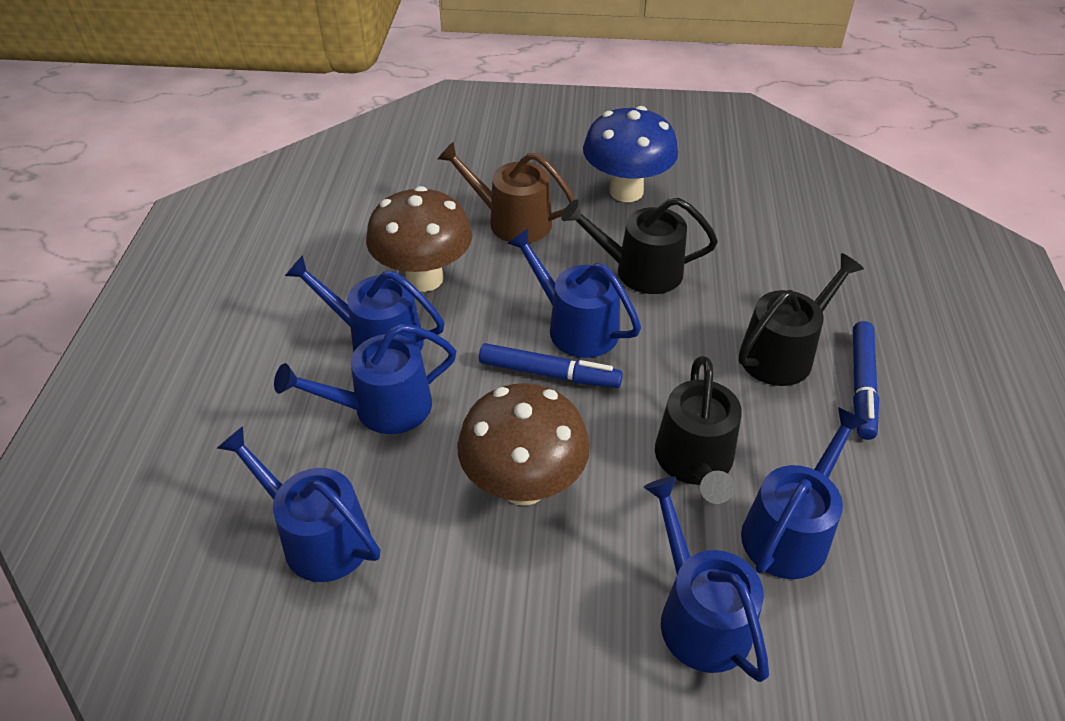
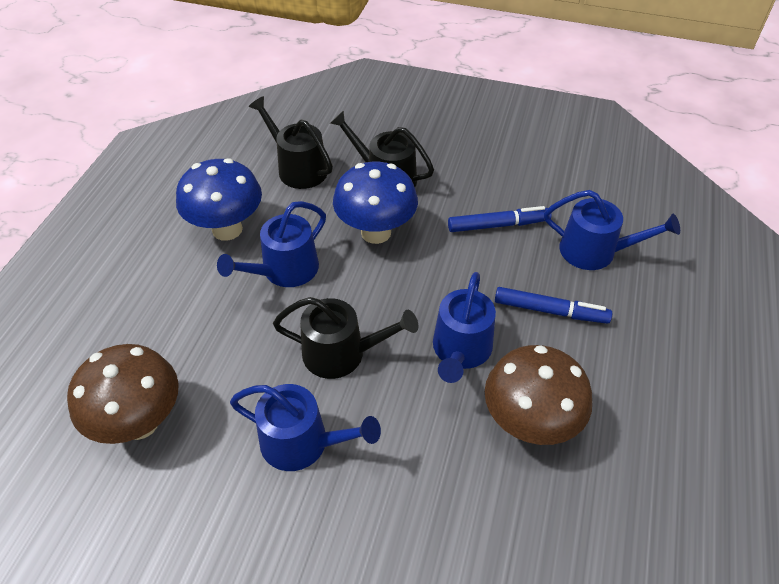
blue mushroom: 1 -> 2
blue watering can: 6 -> 4
brown watering can: 1 -> 0

